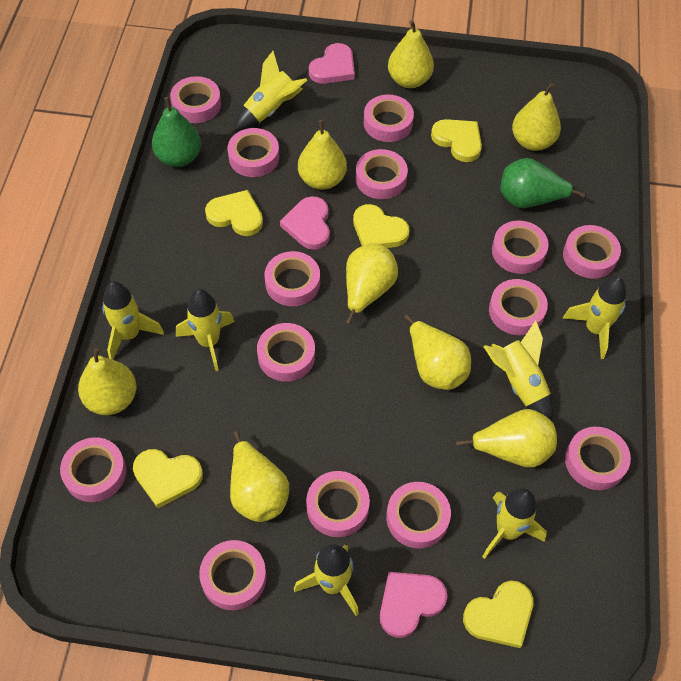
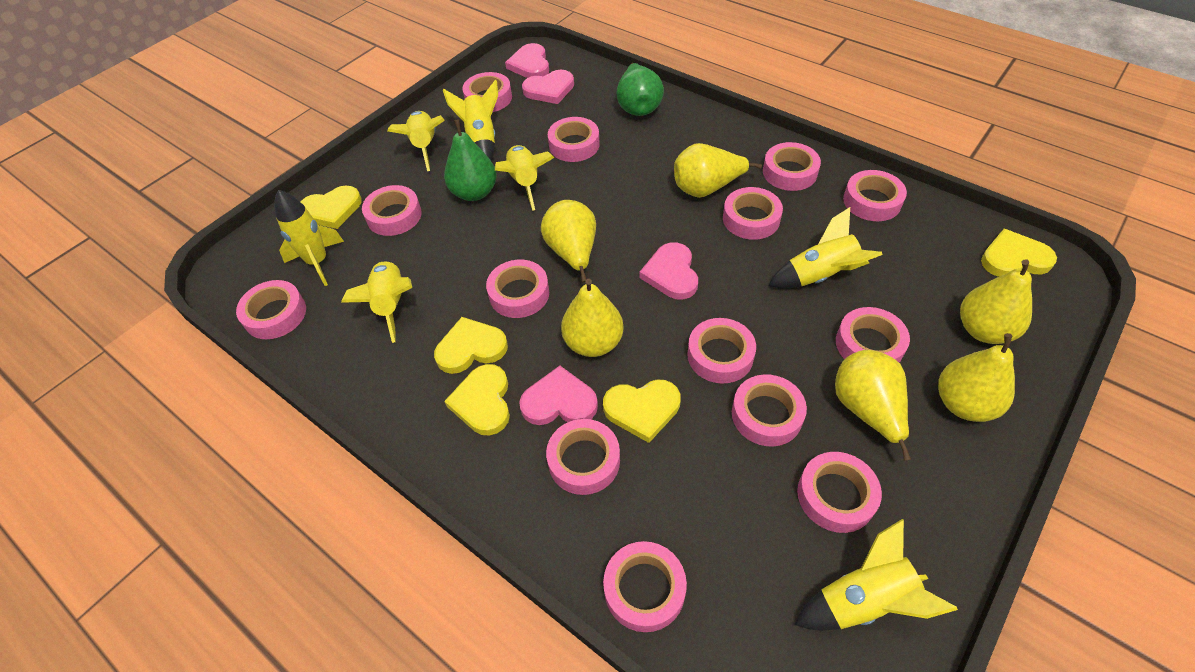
pink heart: 3 -> 4
yellow pear: 8 -> 6

